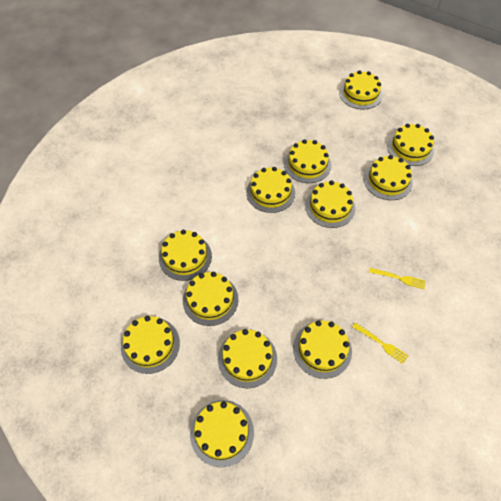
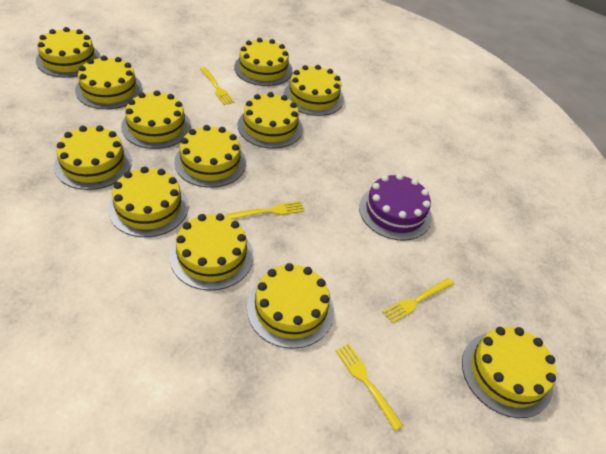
purple cake: 0 -> 1
yellow fork: 2 -> 4

